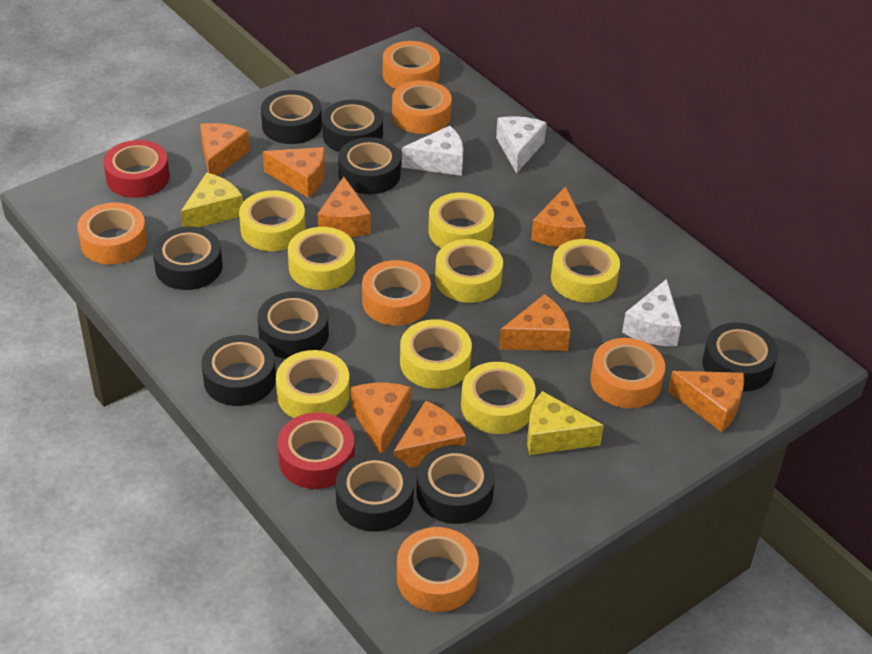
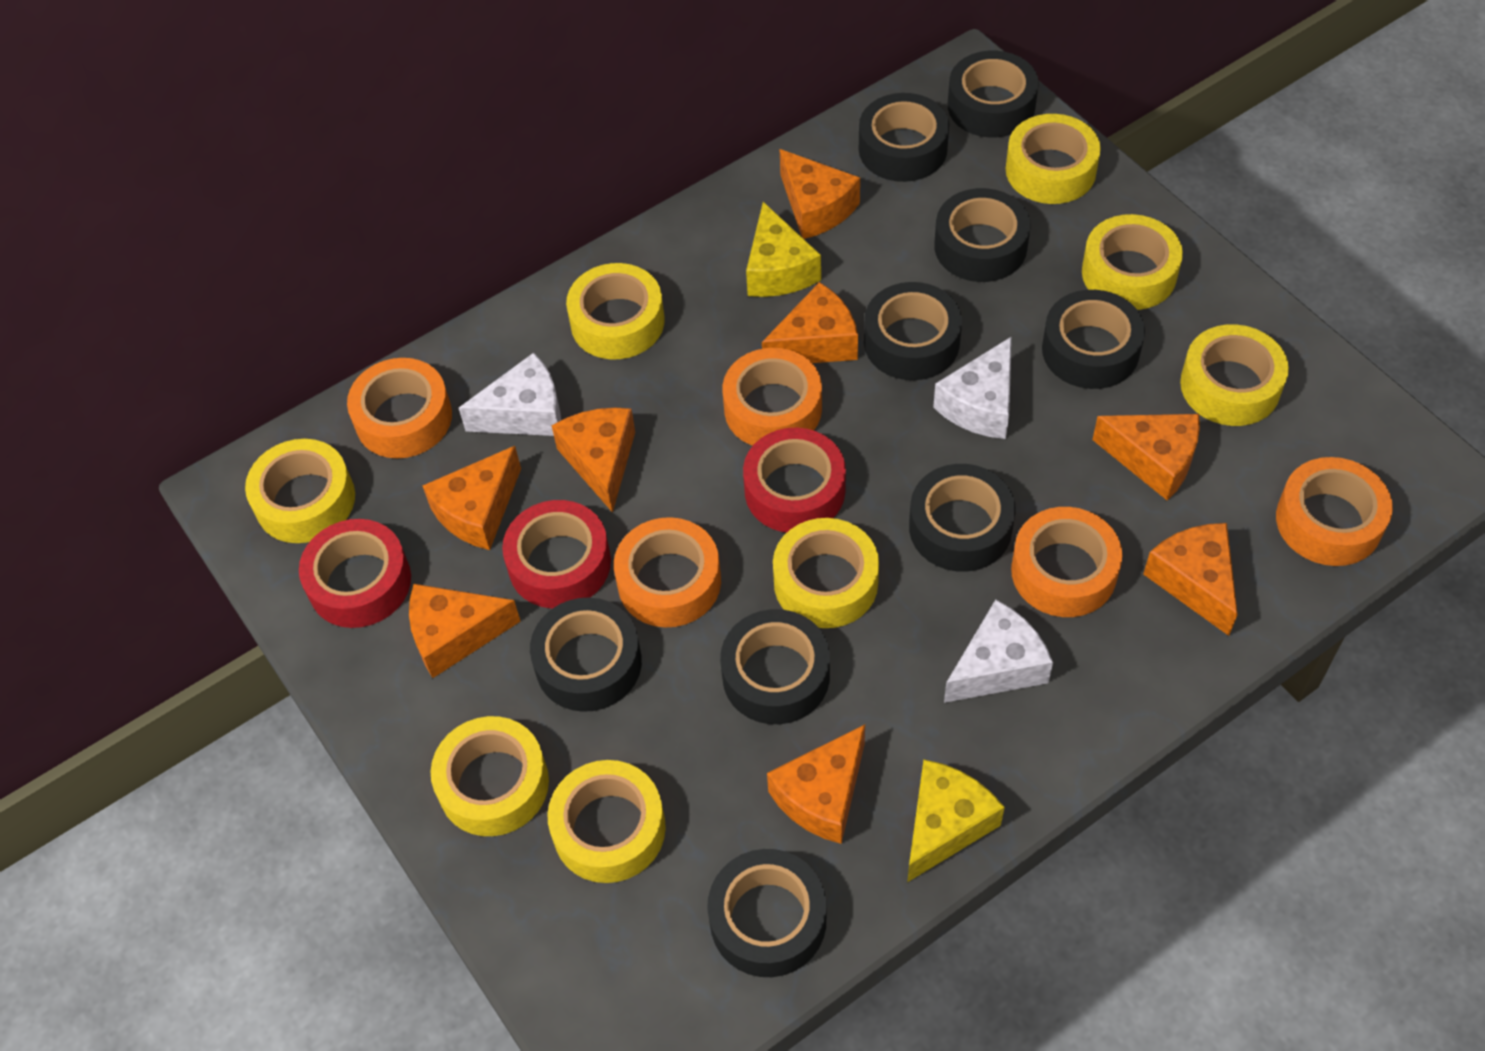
orange tape: 6 -> 5
red tape: 2 -> 3

